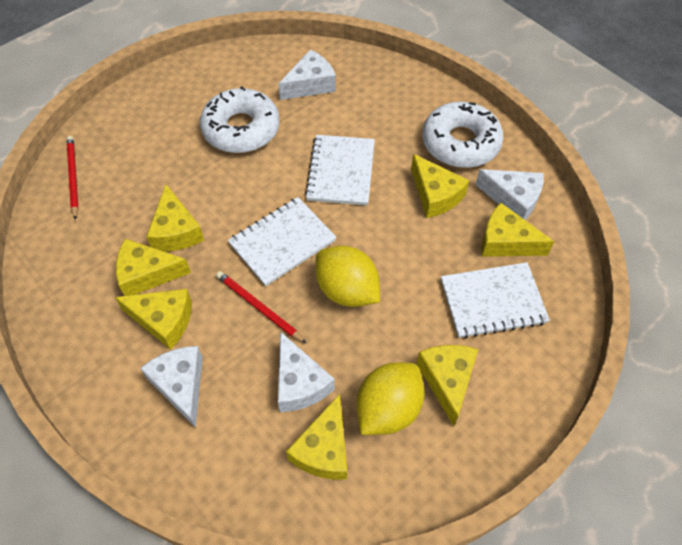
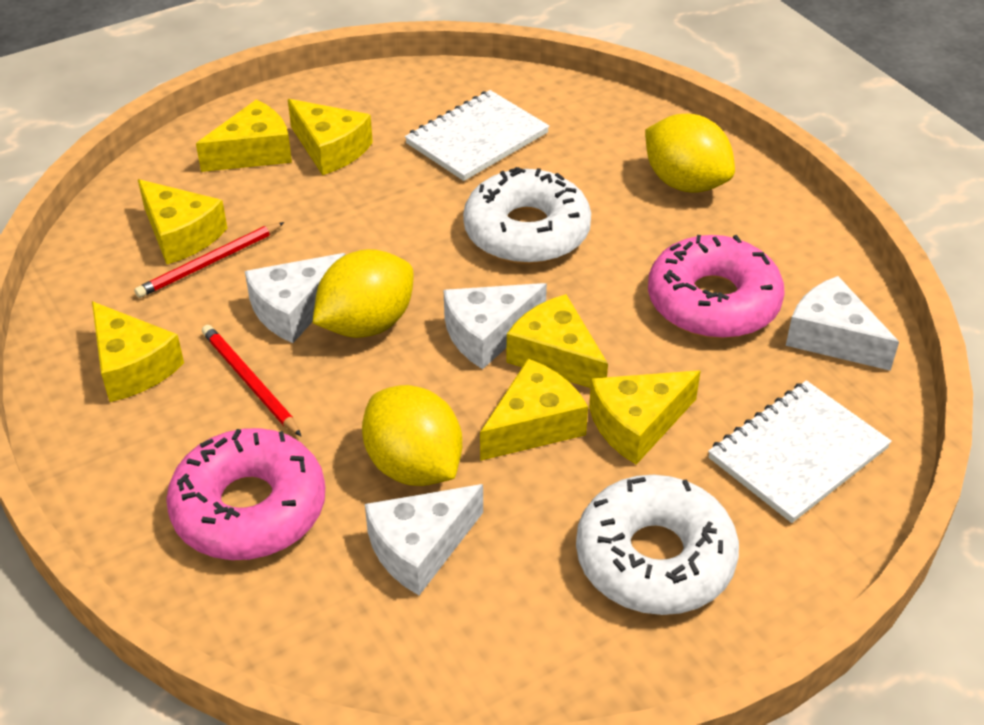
pink donut: 0 -> 2
white notebook: 3 -> 2
yellow lemon: 2 -> 3

